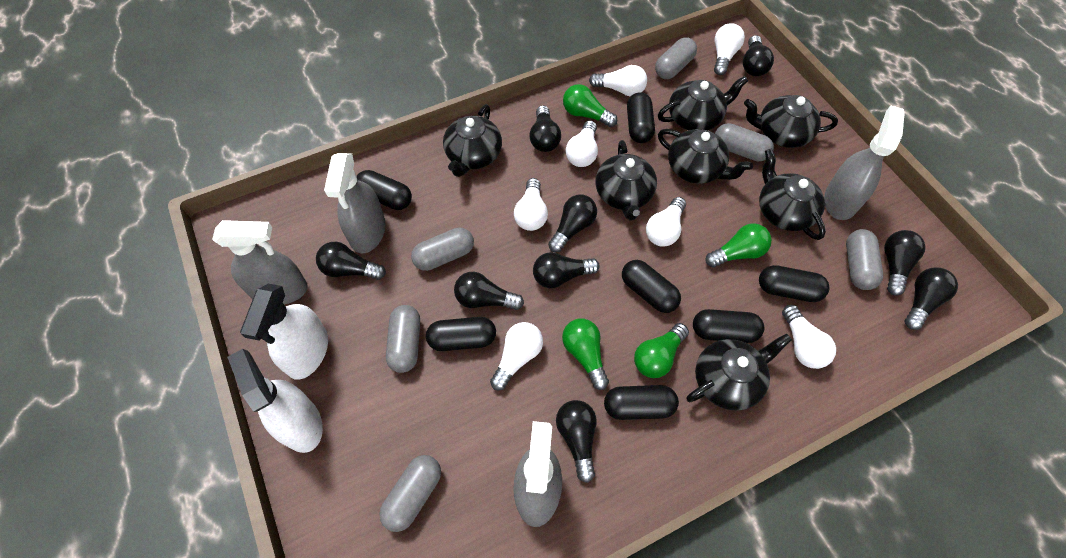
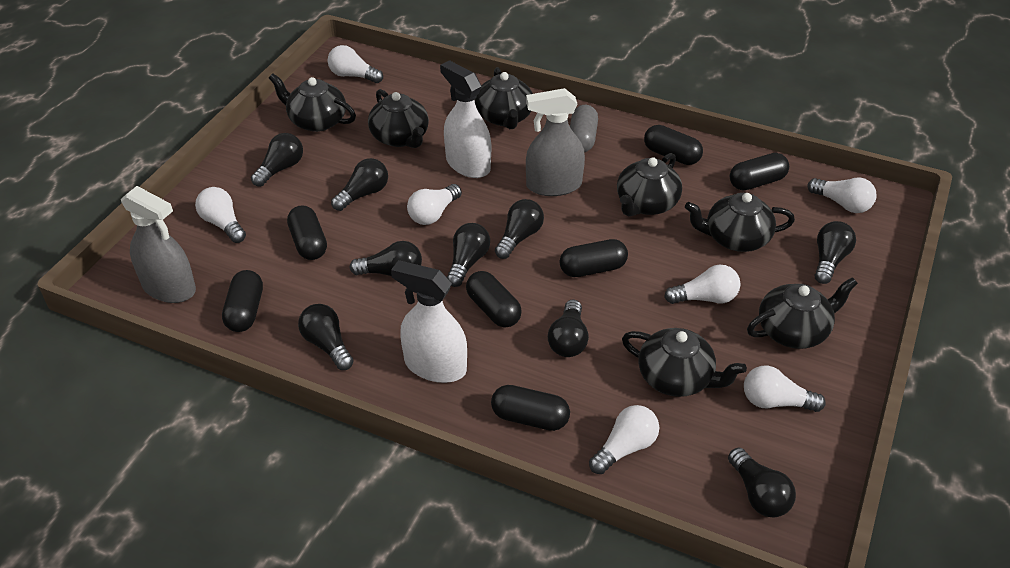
green light bulb: 4 -> 0
grey capsule: 6 -> 1
grey spray bottle: 4 -> 2

